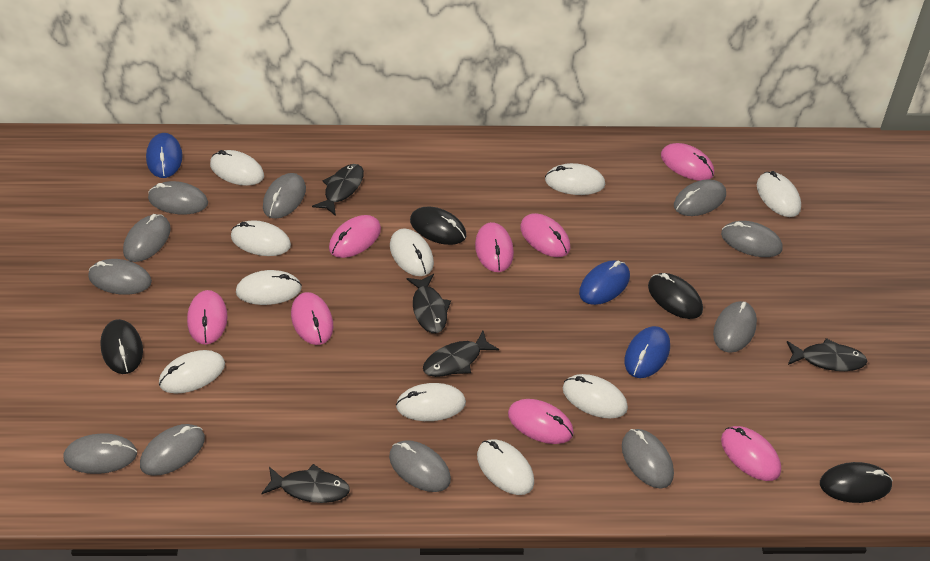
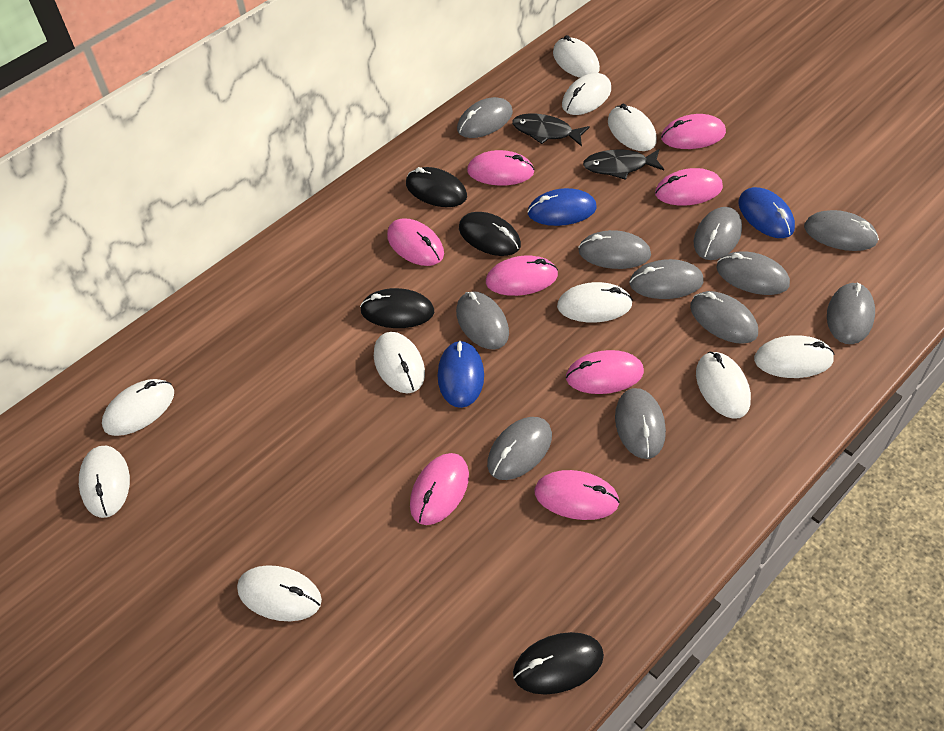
black fish: 5 -> 2

